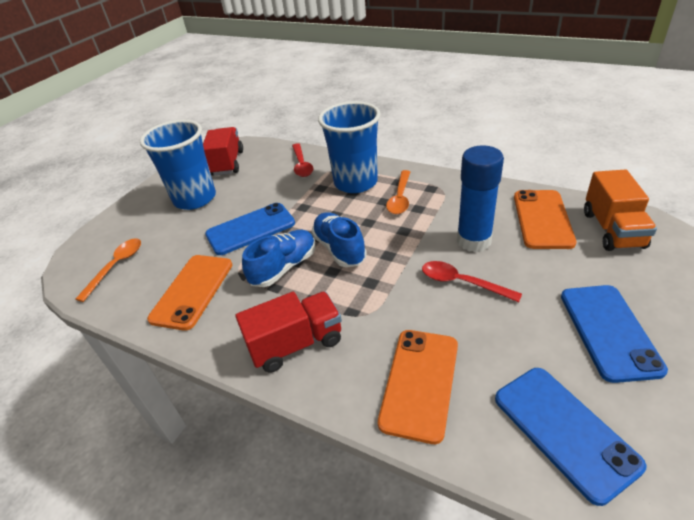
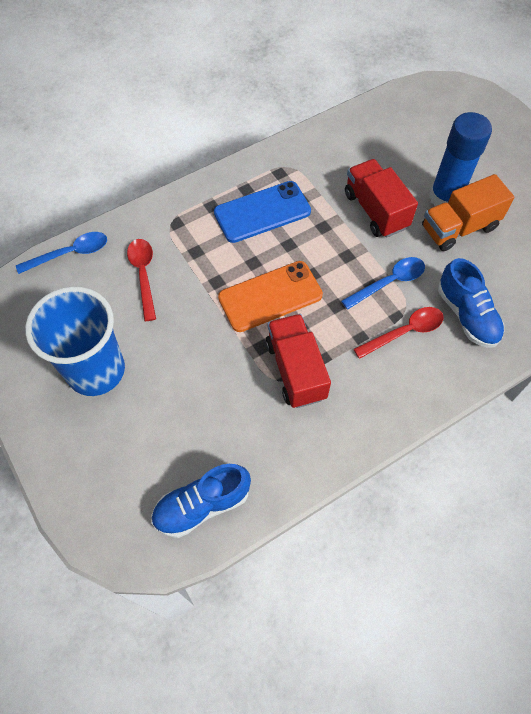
blue cup: 2 -> 1
blue phone: 3 -> 1
blue spoon: 0 -> 2
orange phone: 3 -> 1
orange spoon: 2 -> 0

